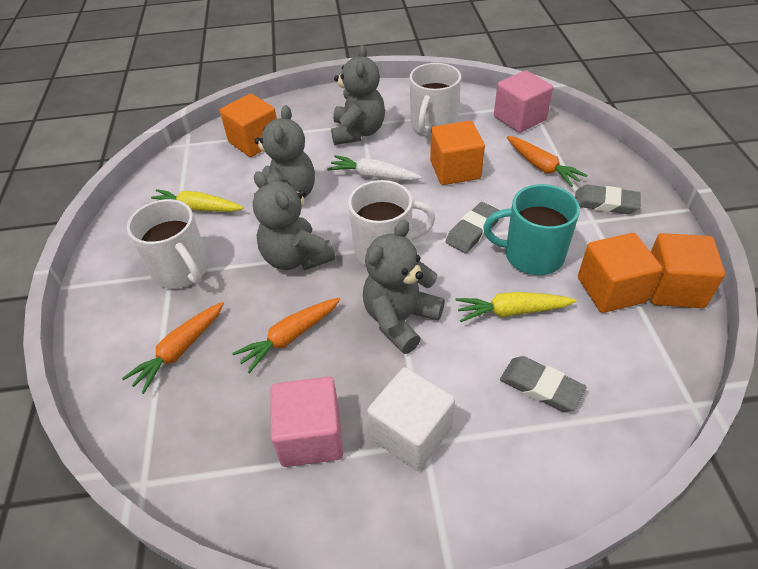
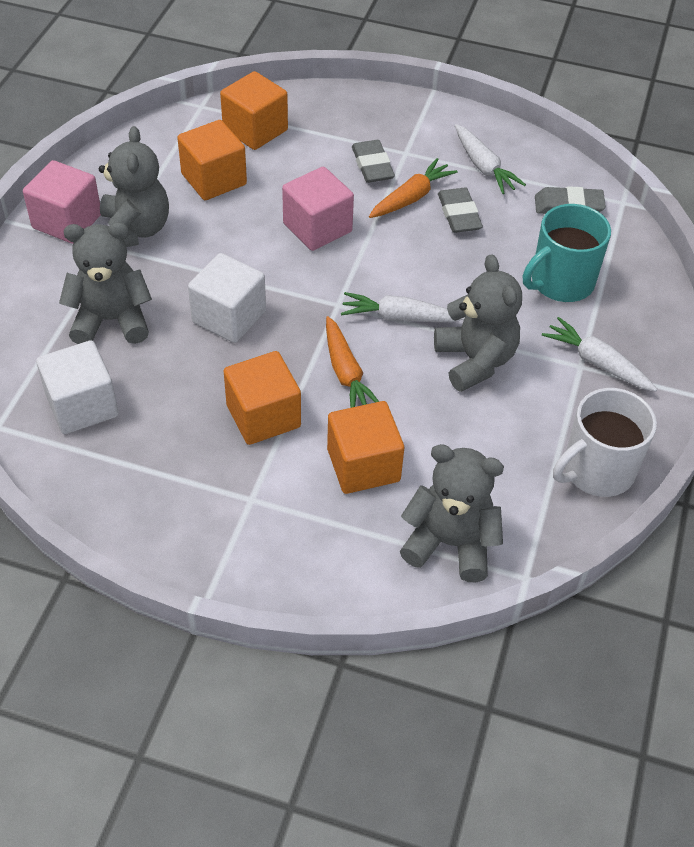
orange carrot: 3 -> 2
white carrot: 1 -> 3
white cube: 1 -> 2
white mug: 3 -> 1
yellow carrot: 2 -> 0

